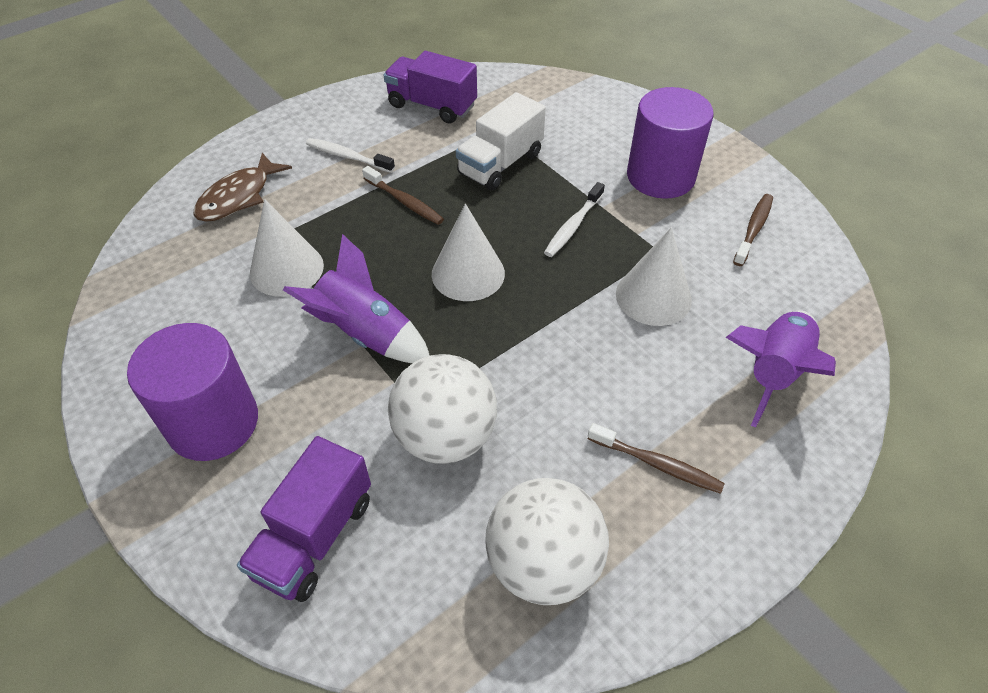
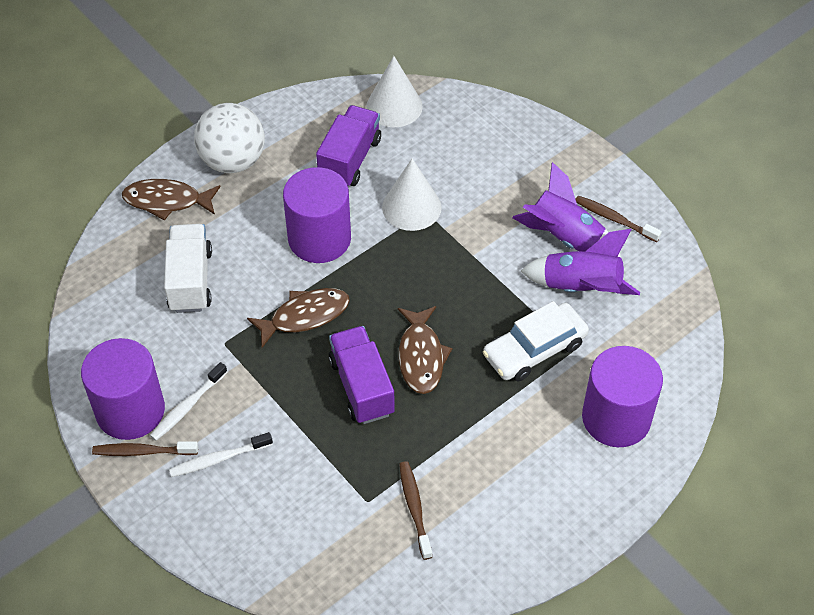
brown fish: 1 -> 3
purple cylinder: 2 -> 3
white ball: 2 -> 1
white car: 0 -> 1
white cone: 3 -> 2

